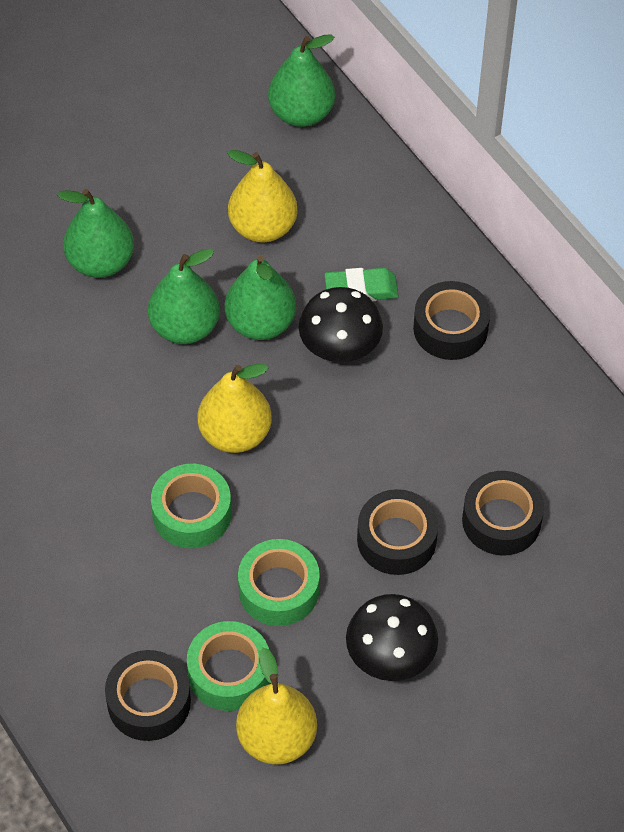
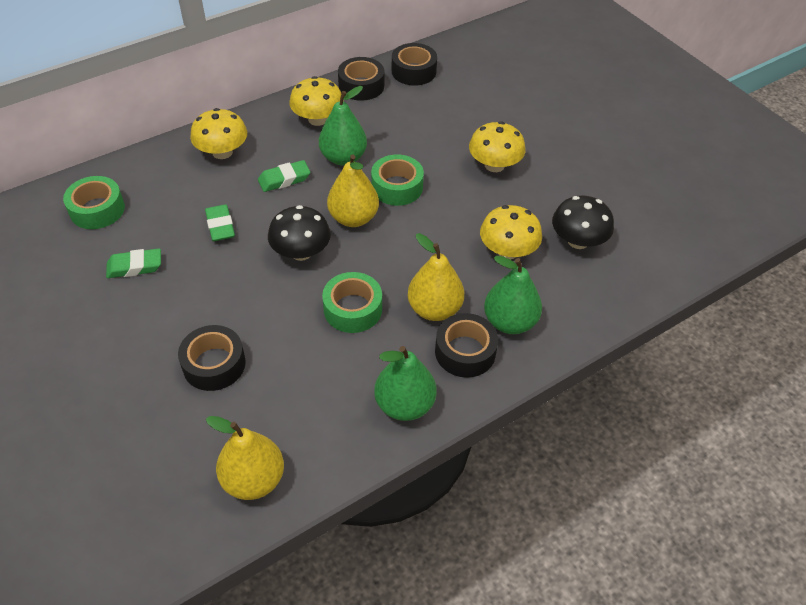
green eraser: 1 -> 3
green pear: 4 -> 3
yellow mushroom: 0 -> 4

